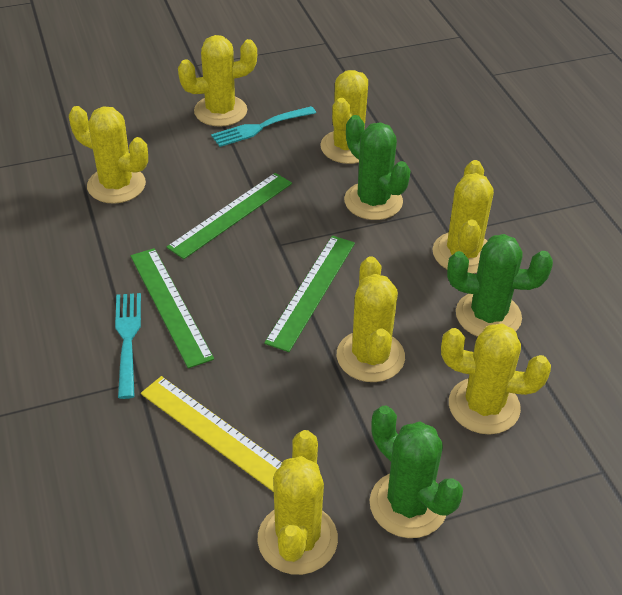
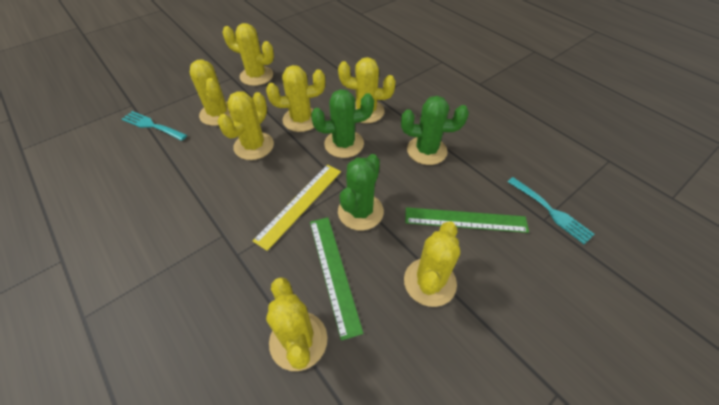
green ruler: 3 -> 2

